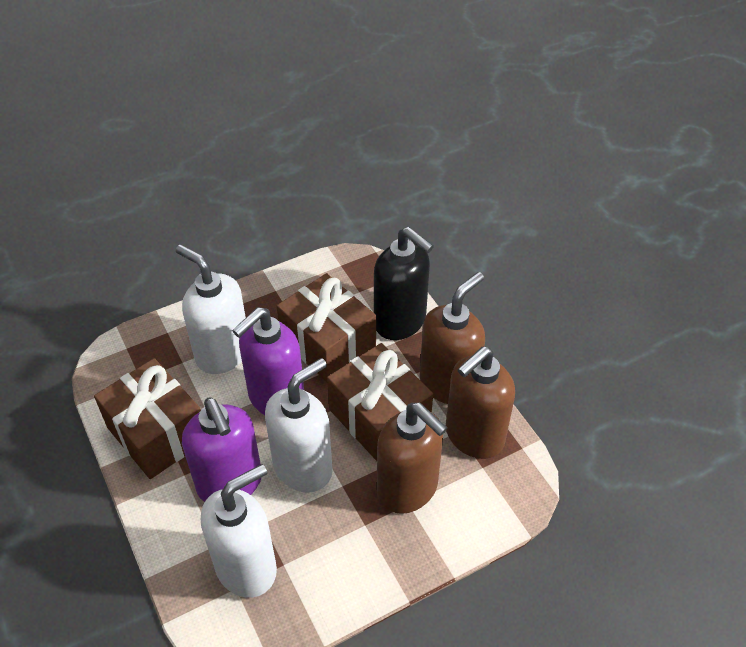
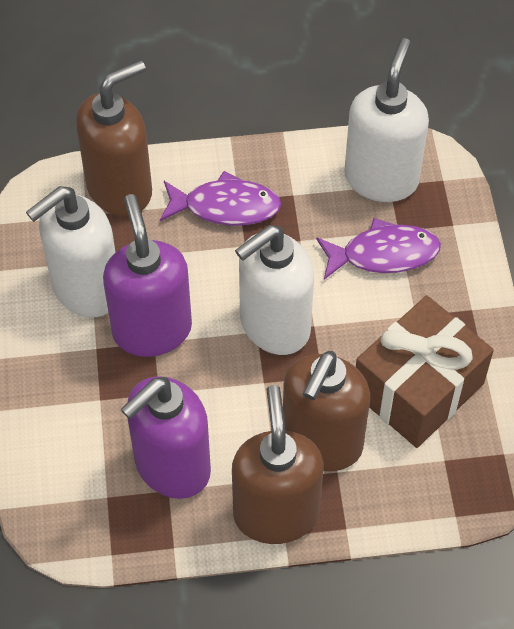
black soap dispenser: 1 -> 0
brown gift: 3 -> 1
purple fish: 0 -> 2

